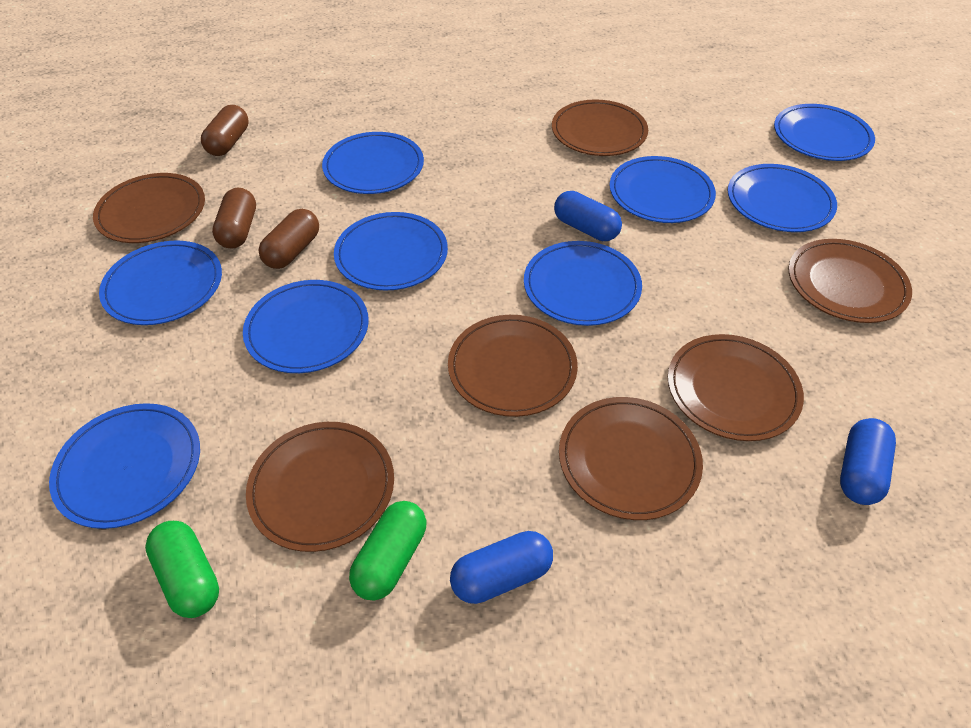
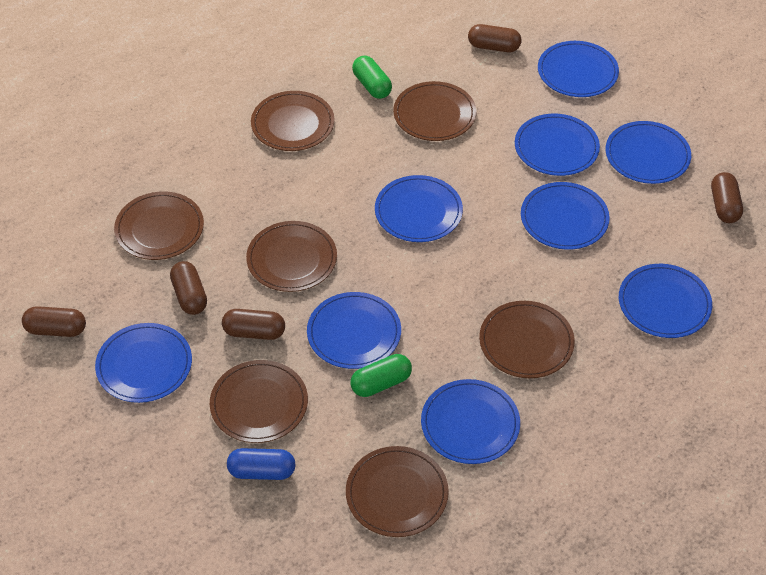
blue capsule: 3 -> 1
brown capsule: 3 -> 5

